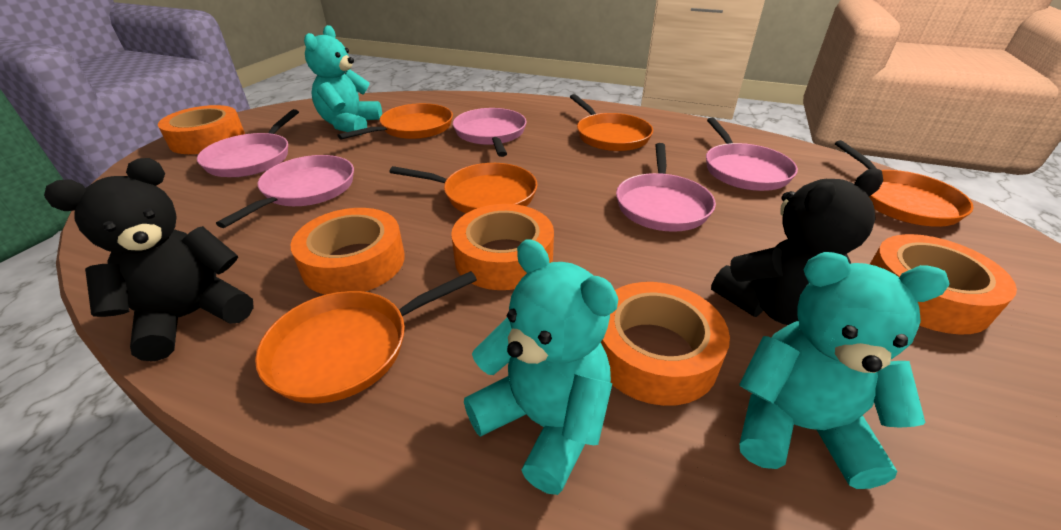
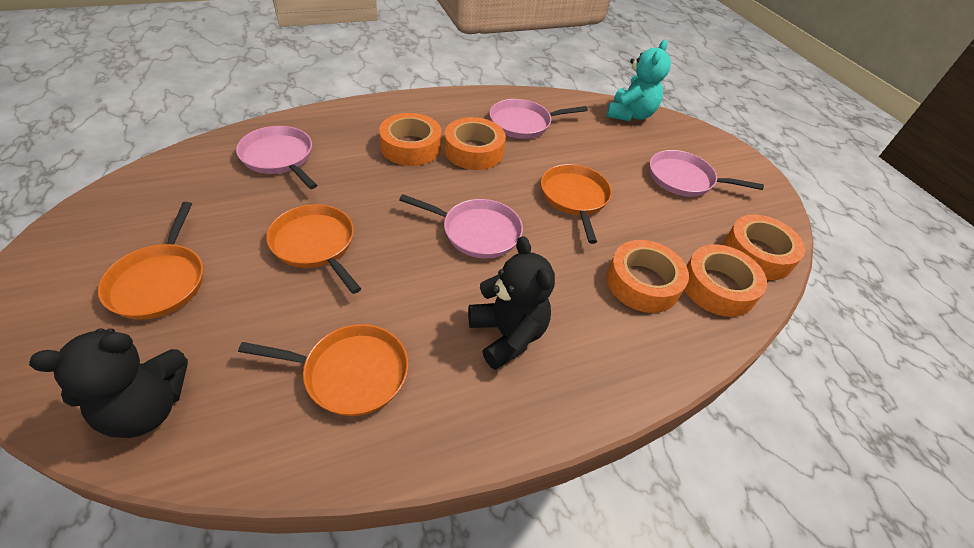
orange pan: 5 -> 4
pink pan: 5 -> 4
turquoise teddy bear: 3 -> 1

